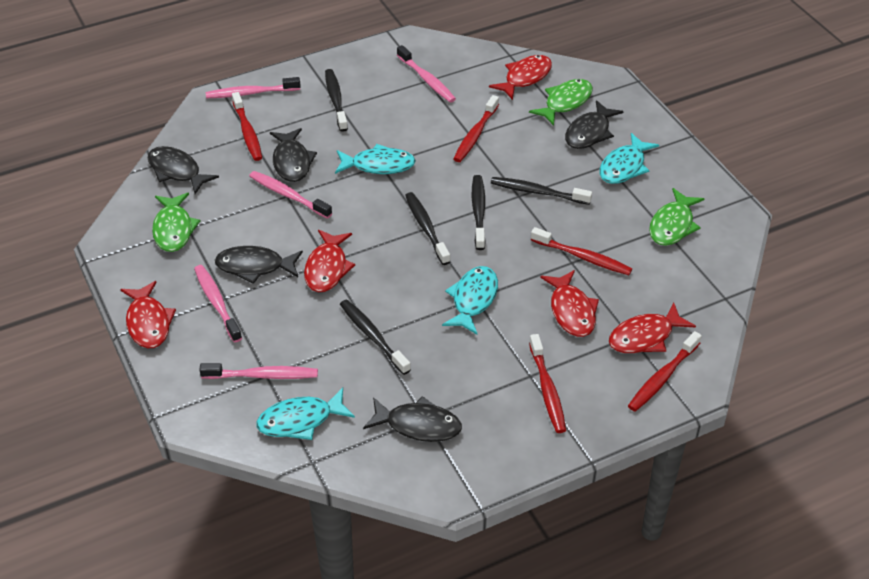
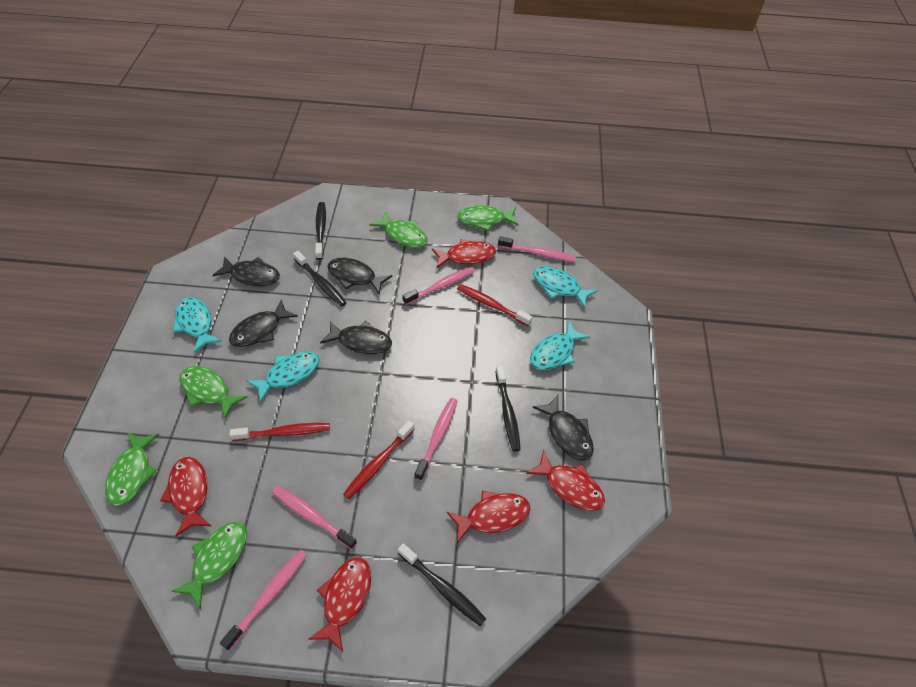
black toothbrush: 5 -> 4
green fish: 3 -> 5
red toothbrush: 5 -> 3

